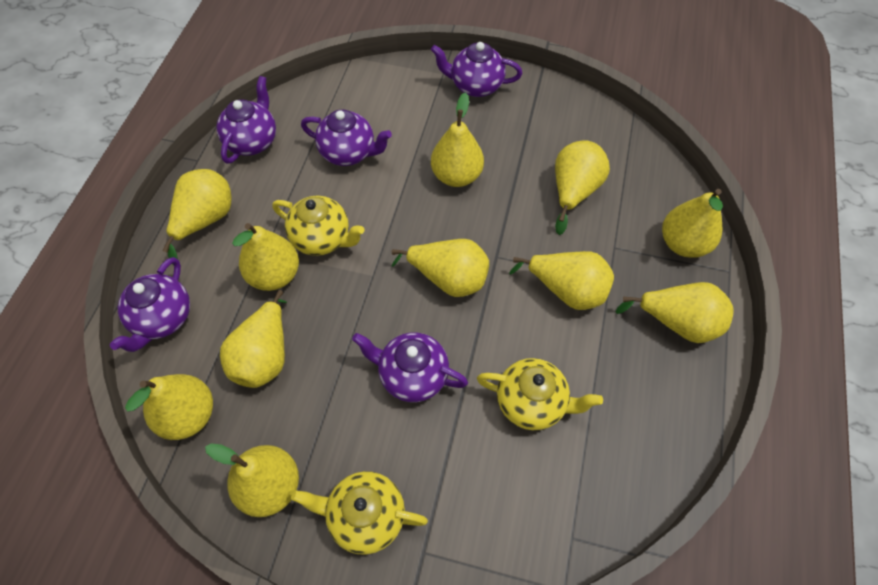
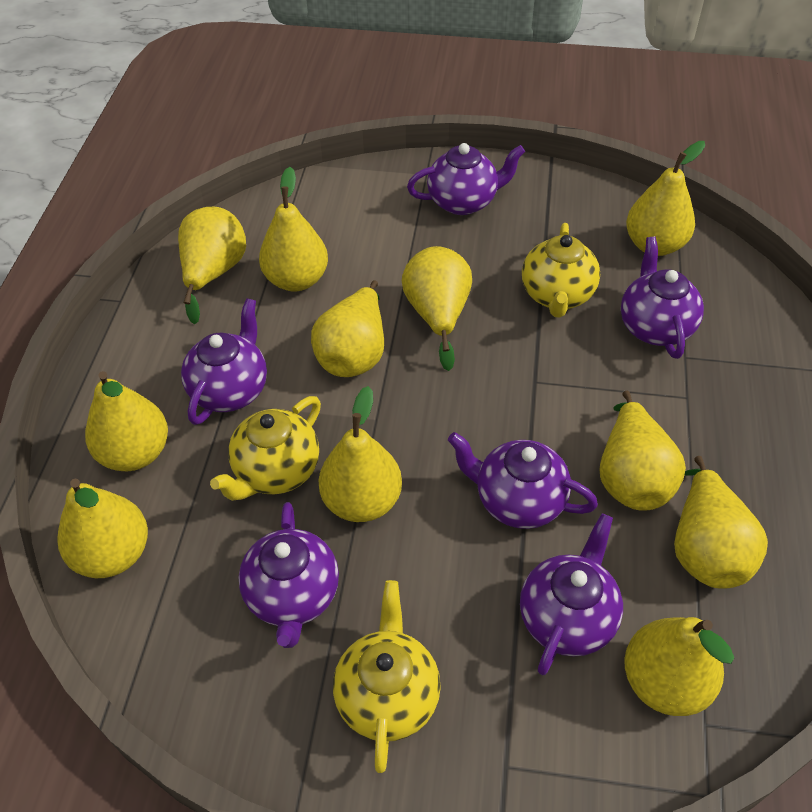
purple teapot: 5 -> 6

